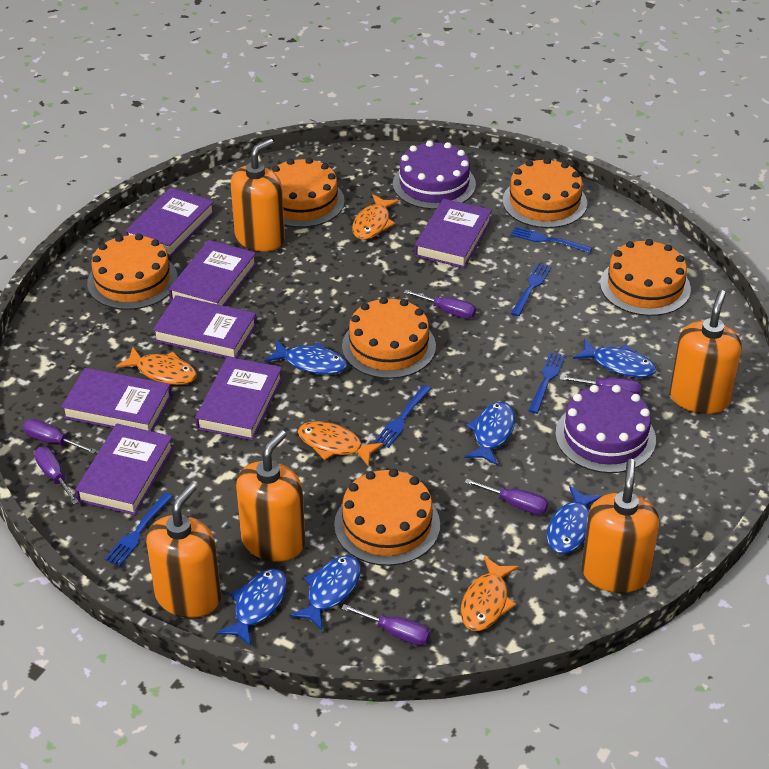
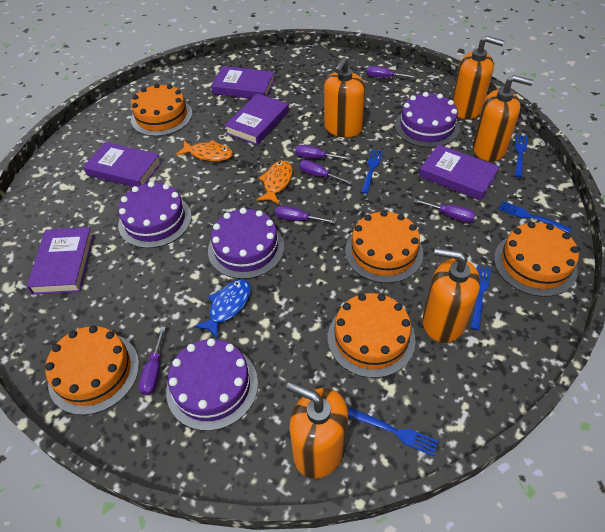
blue fish: 6 -> 1
orange cake: 6 -> 5
orange fish: 4 -> 2
purple book: 7 -> 5
purple cake: 2 -> 4

